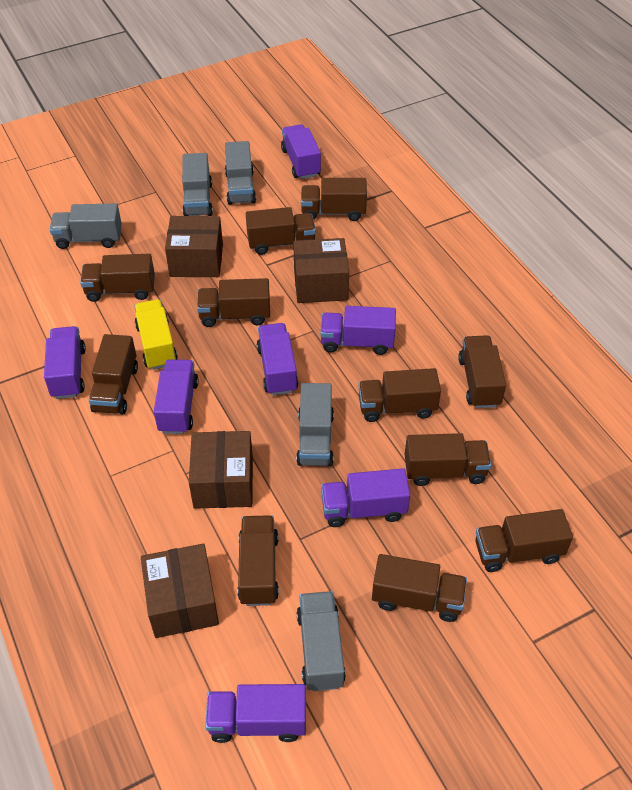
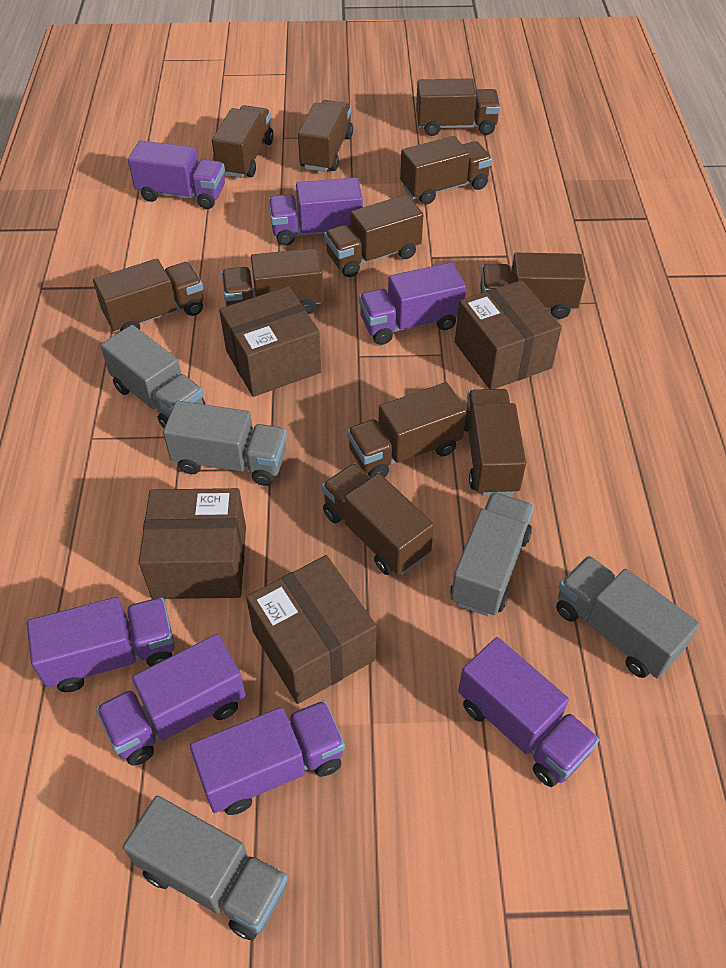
yellow truck: 1 -> 0

